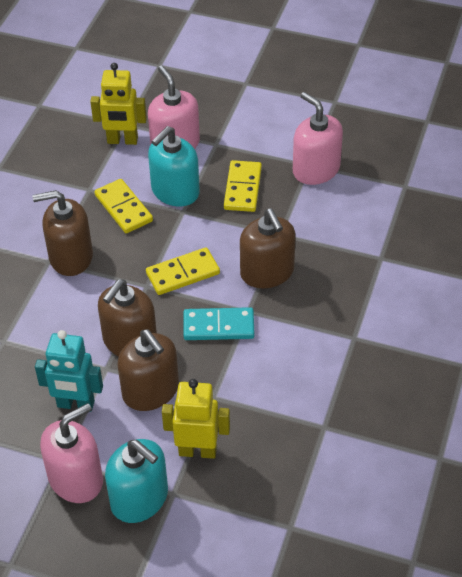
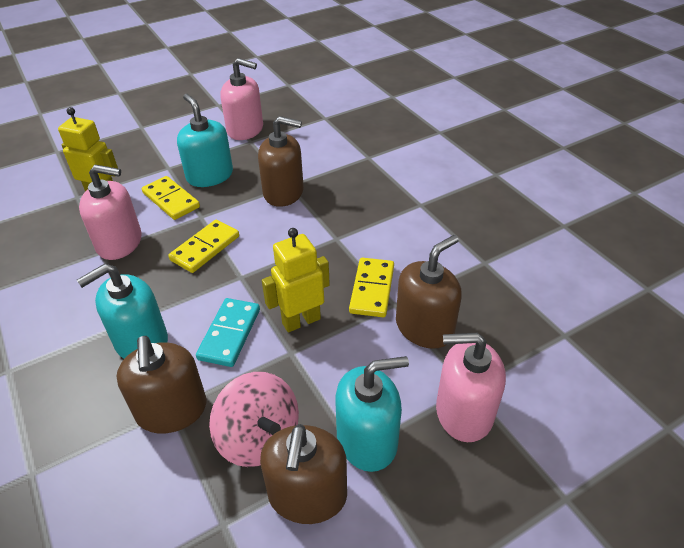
pink spinning top: 0 -> 1
turquoise robot: 1 -> 0
turquoise soap dispenser: 2 -> 3

